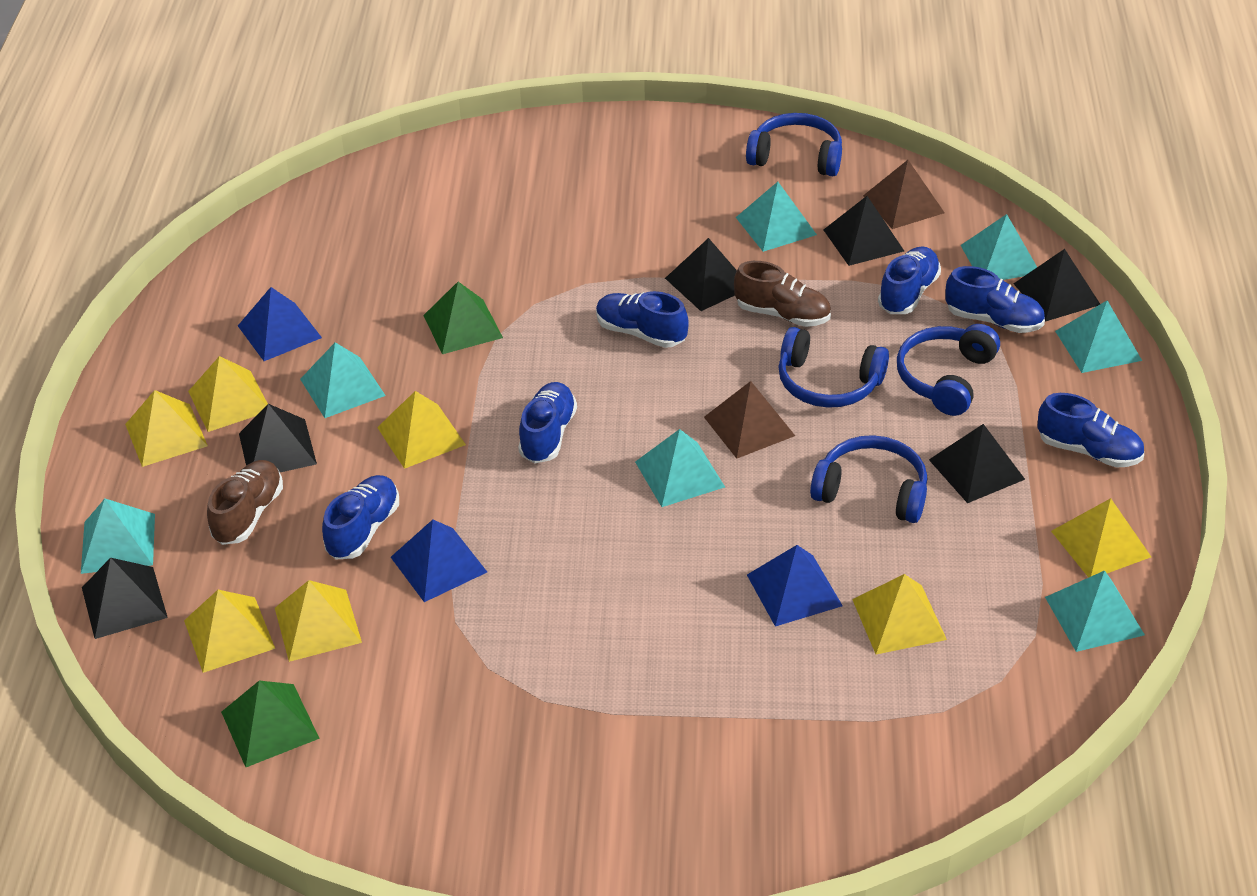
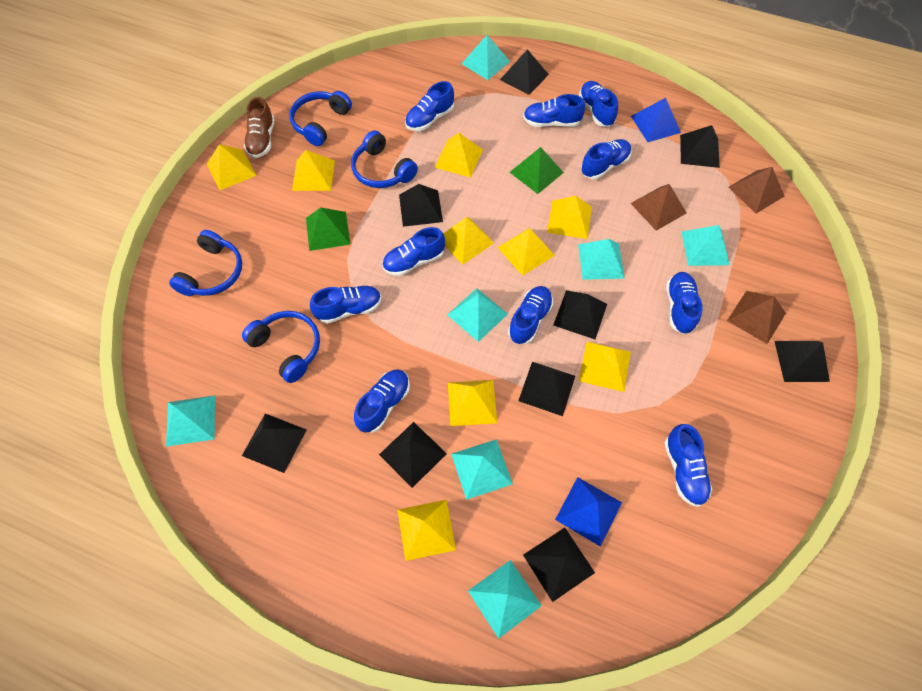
black pyramid: 6 -> 9
blue pyramid: 3 -> 2
blue shoe: 6 -> 10
brown pyramid: 2 -> 3
brown shoe: 2 -> 1
yellow pyramid: 7 -> 9

